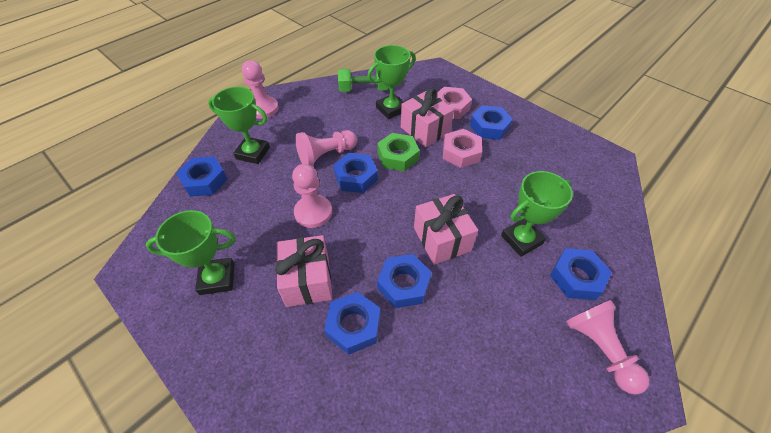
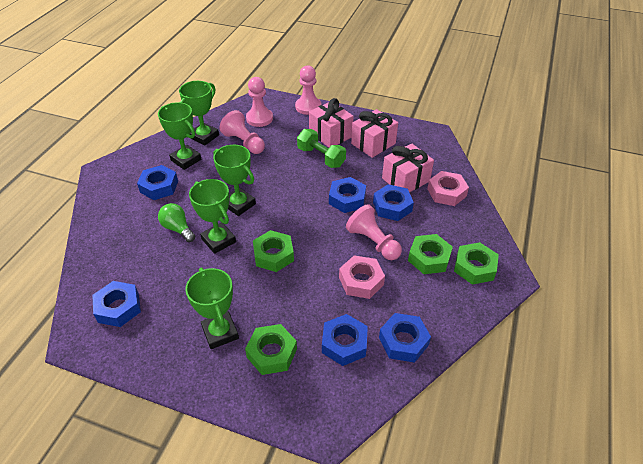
green light bulb: 0 -> 1
green nut: 1 -> 4
green trophy: 4 -> 5

